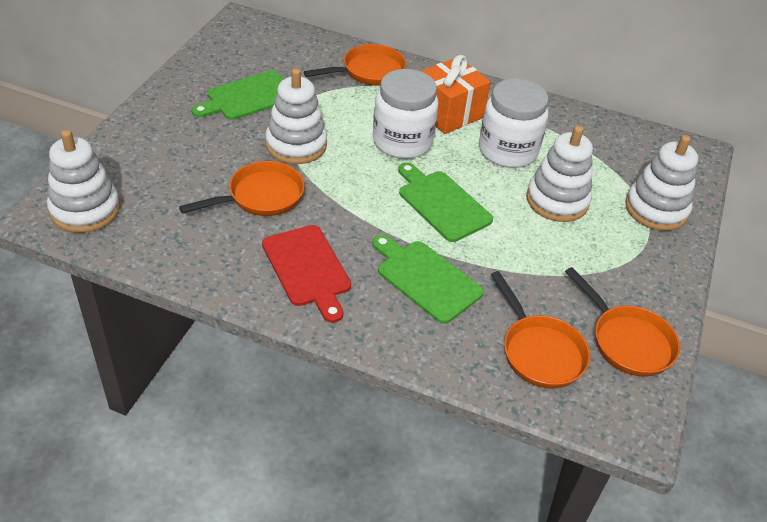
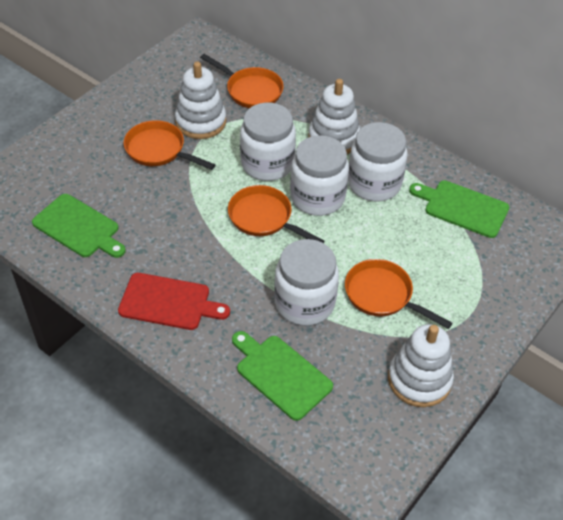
orange gift: 1 -> 0
white jar: 2 -> 4
white stacking toy: 4 -> 3

